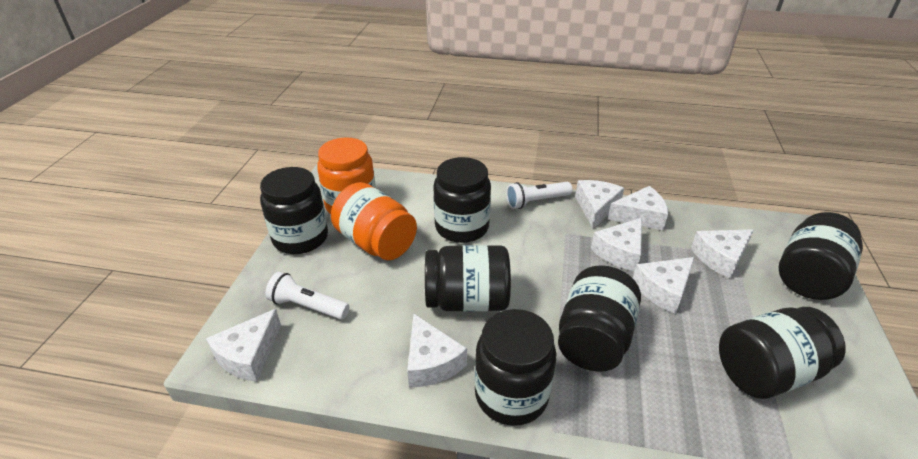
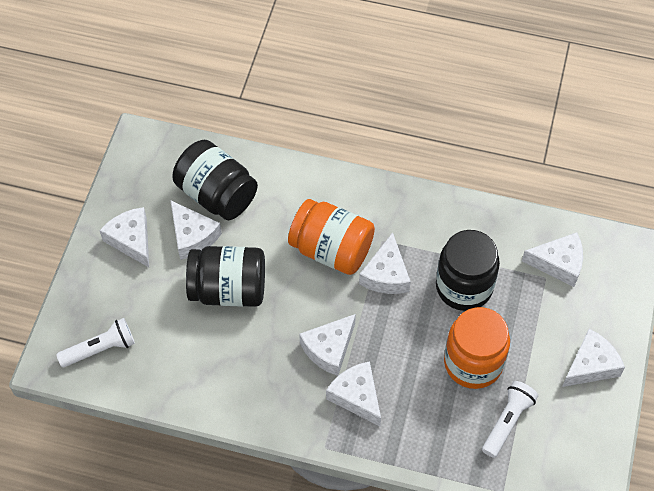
black jar: 7 -> 3

